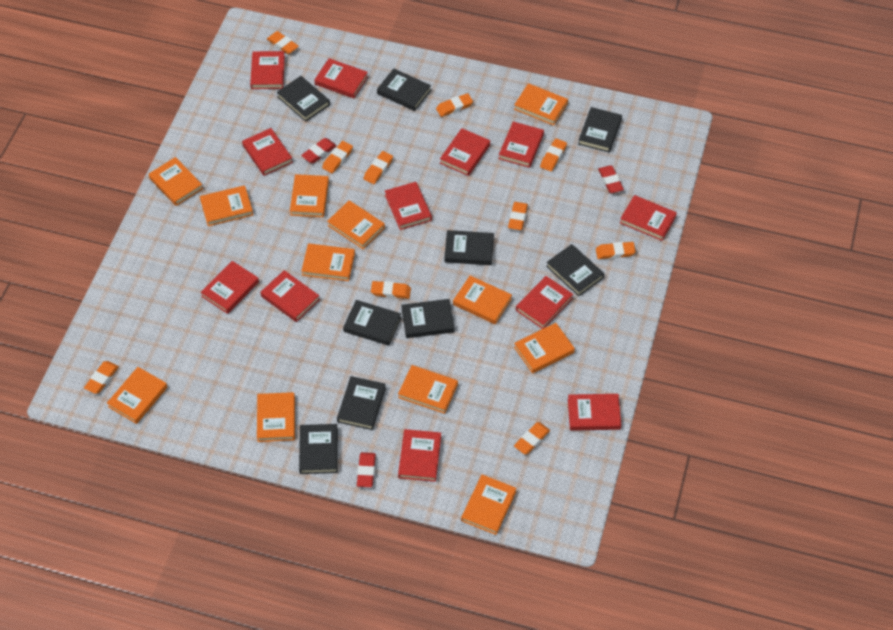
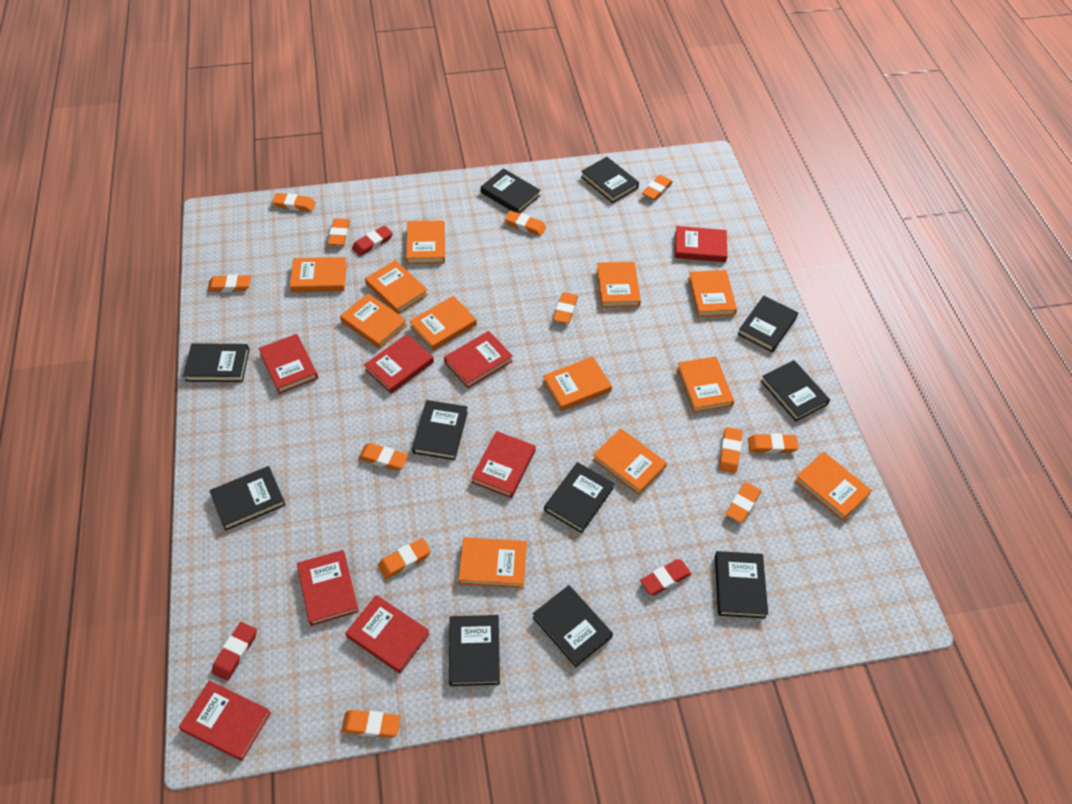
black book: 9 -> 11
orange eraser: 10 -> 12
red book: 12 -> 8

